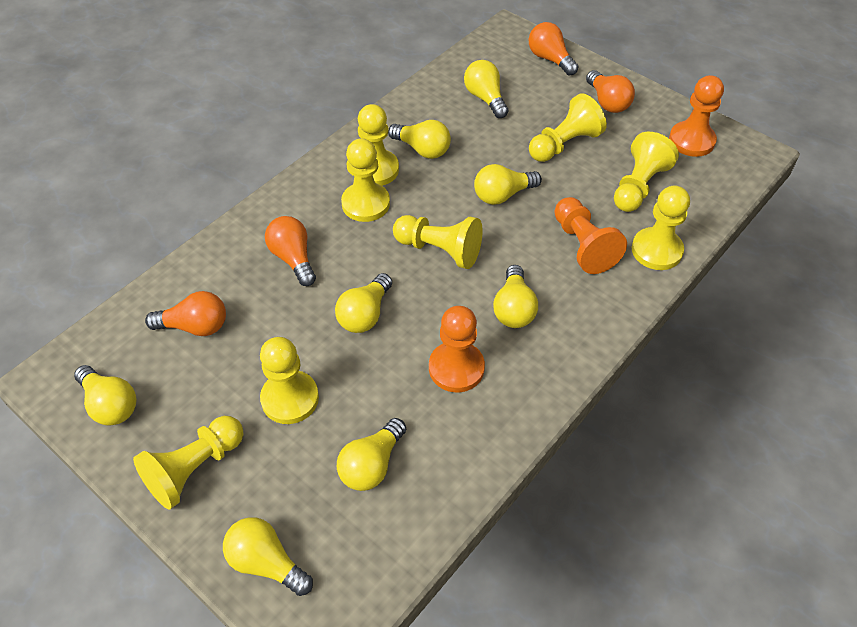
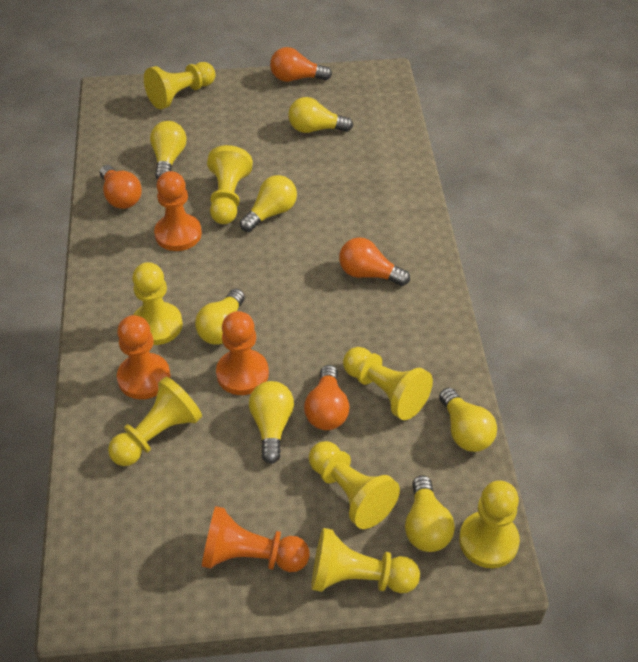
orange pawn: 3 -> 4
yellow light bulb: 8 -> 7

